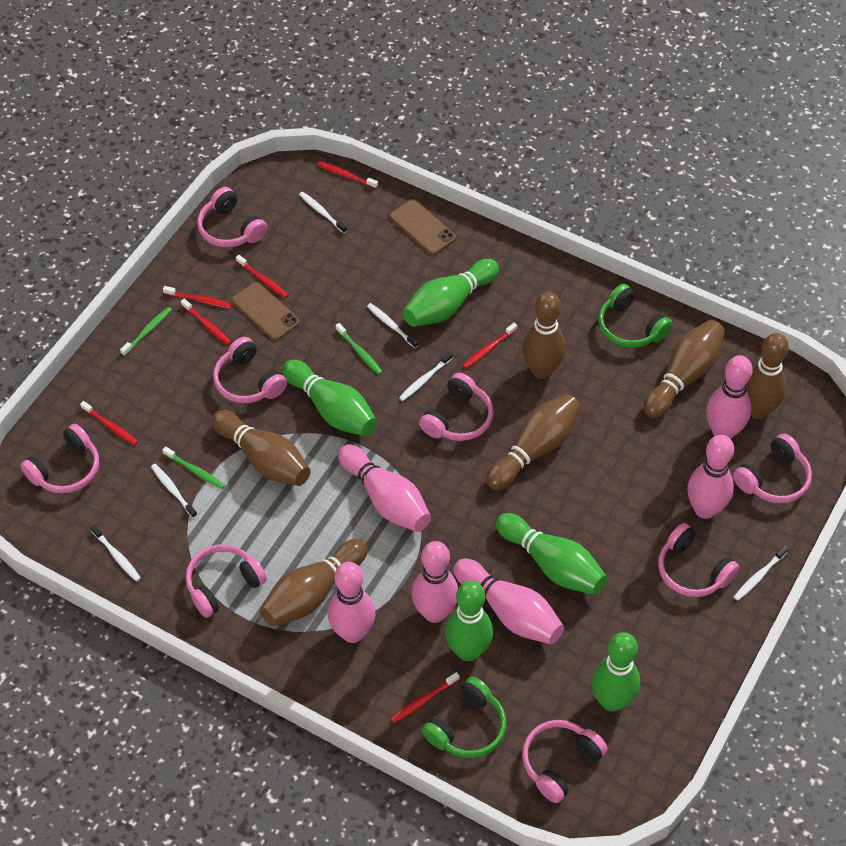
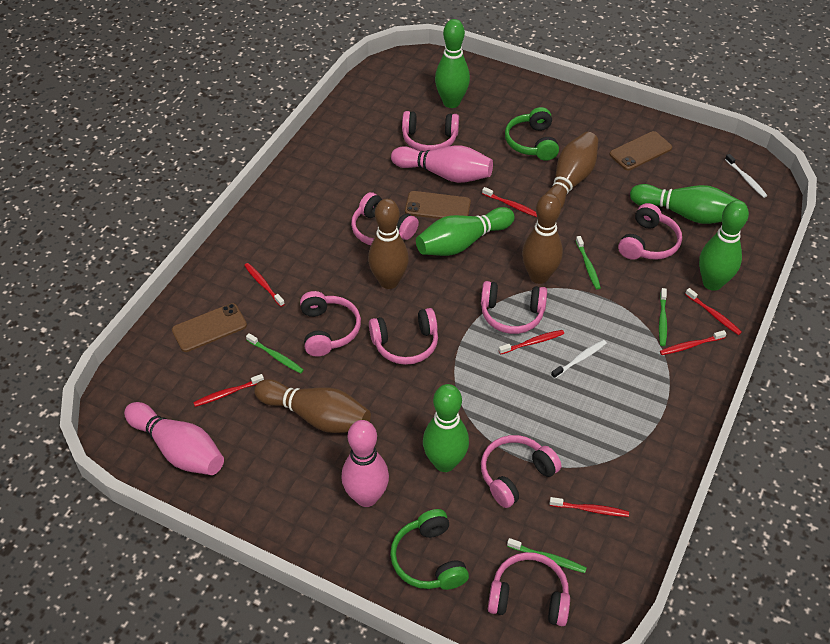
brown bowling pin: 6 -> 4
brown phone: 2 -> 3
green toothbrush: 3 -> 4
pink bowling pin: 6 -> 3
white toothbrush: 6 -> 2

